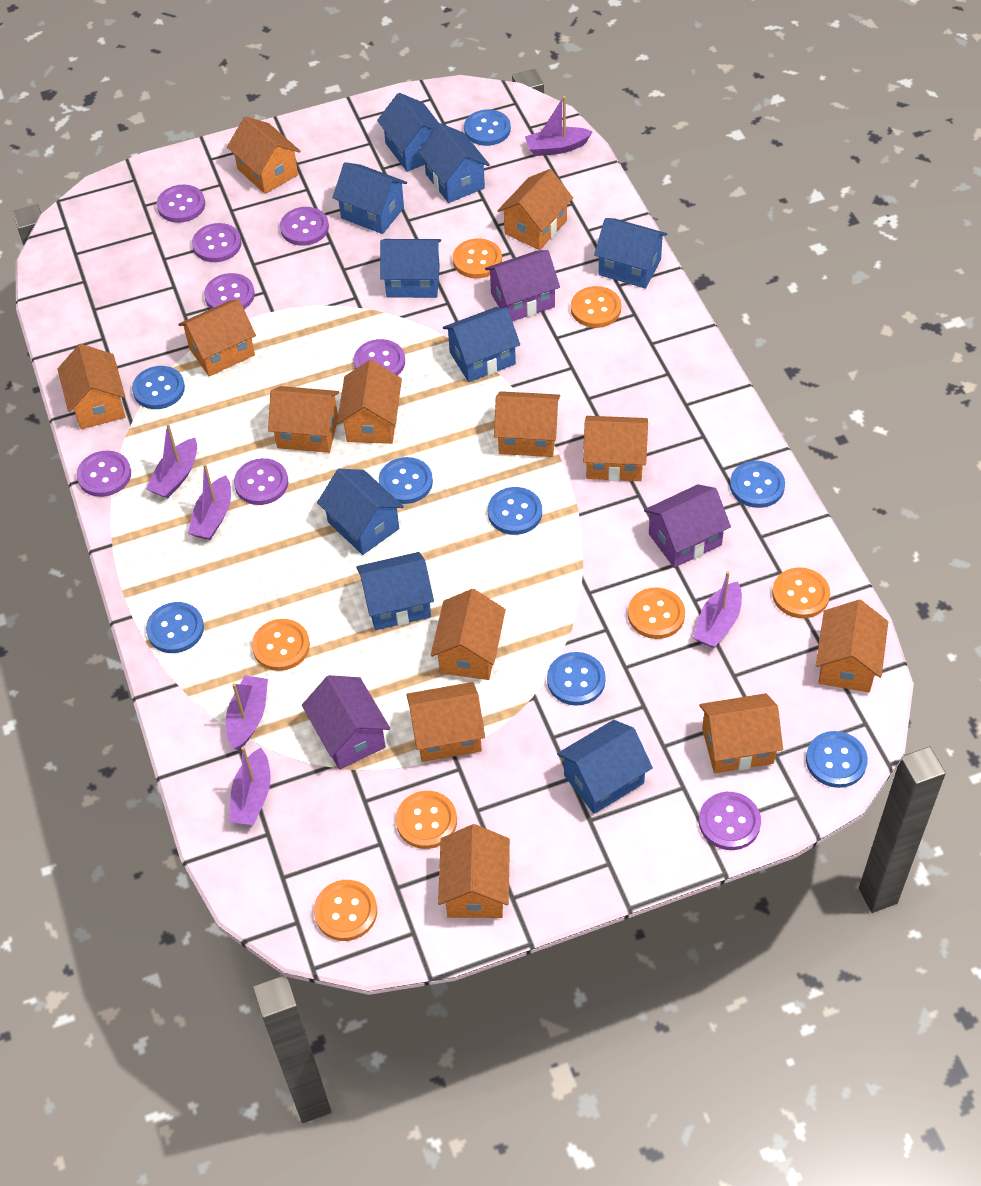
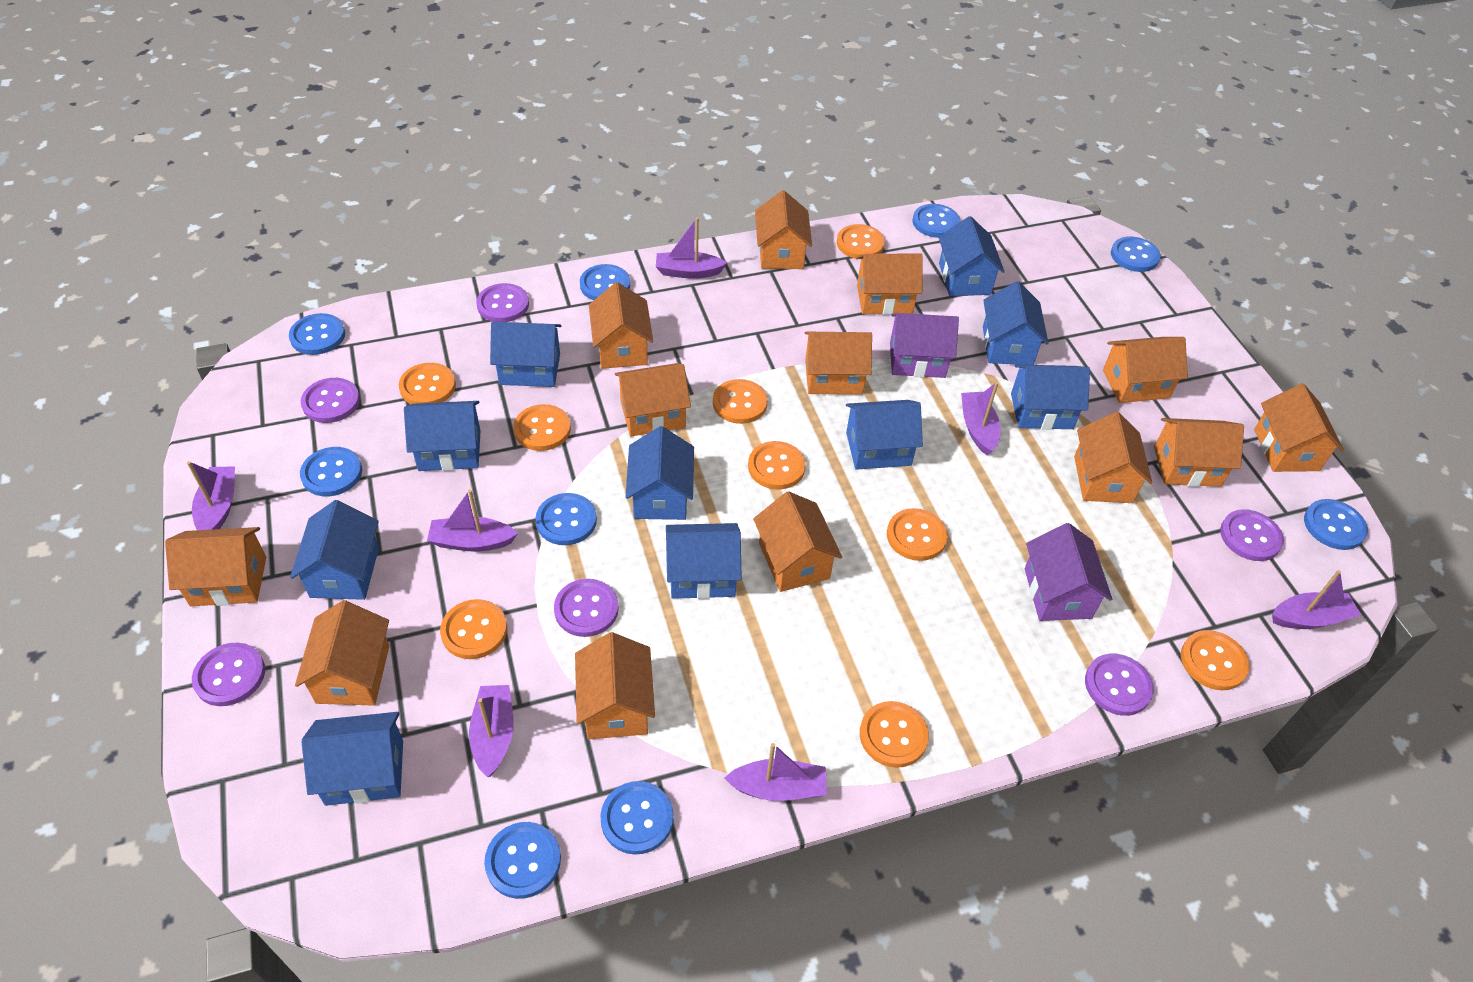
blue button: 8 -> 9
blue house: 9 -> 10
orange button: 7 -> 9
purple boat: 6 -> 7
purple button: 8 -> 6
purple house: 3 -> 2

